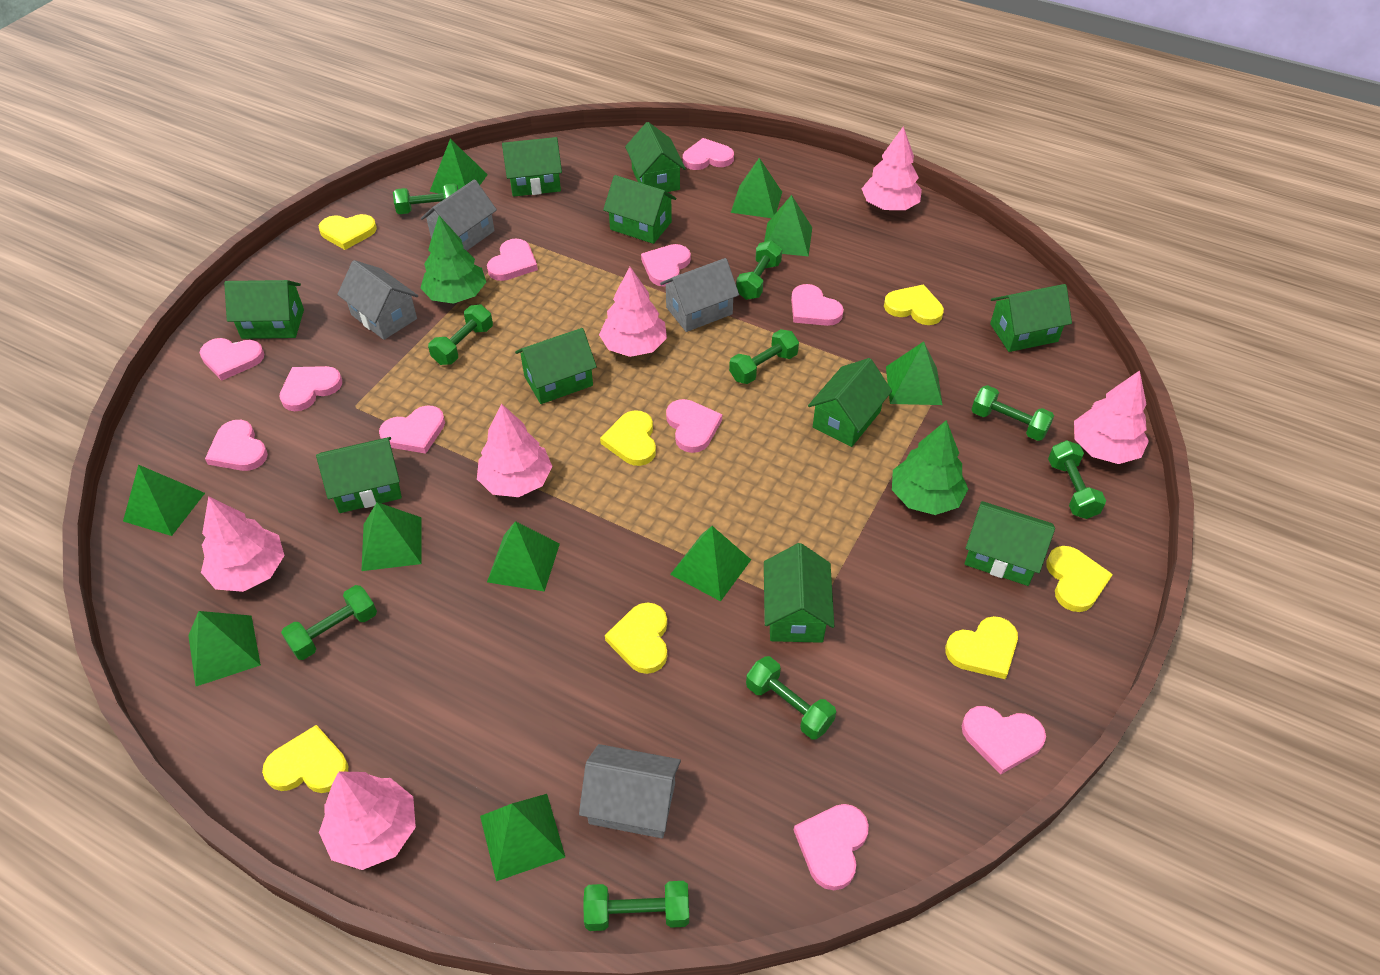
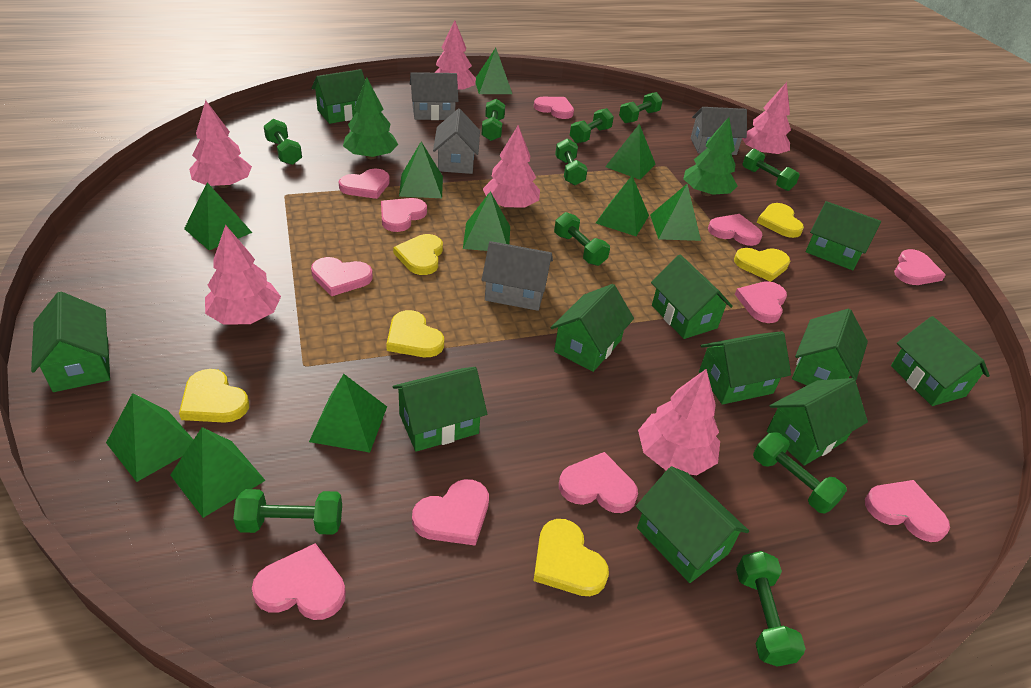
green dumbbell: 9 -> 10
green house: 10 -> 11
yellow heart: 7 -> 6

